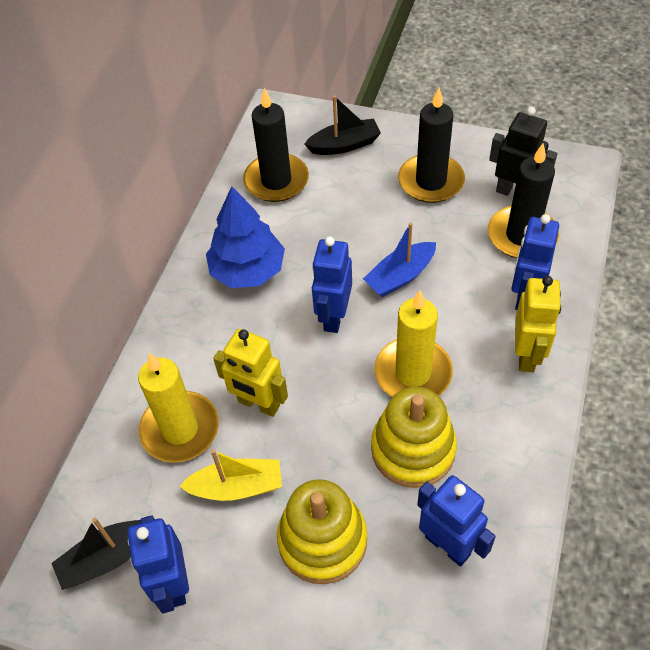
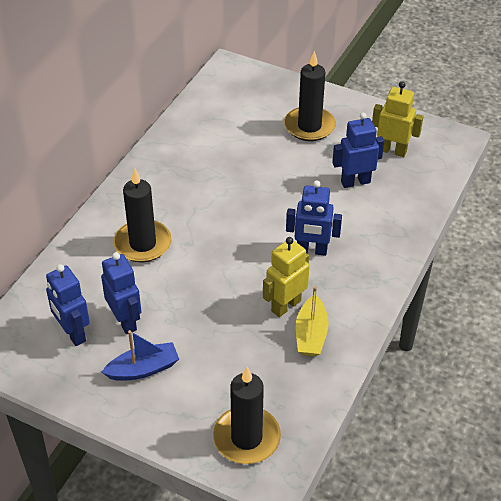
black boat: 2 -> 0
black robot: 1 -> 0
blue tree: 1 -> 0
yellow candle: 2 -> 0
yellow stacking toy: 2 -> 0

